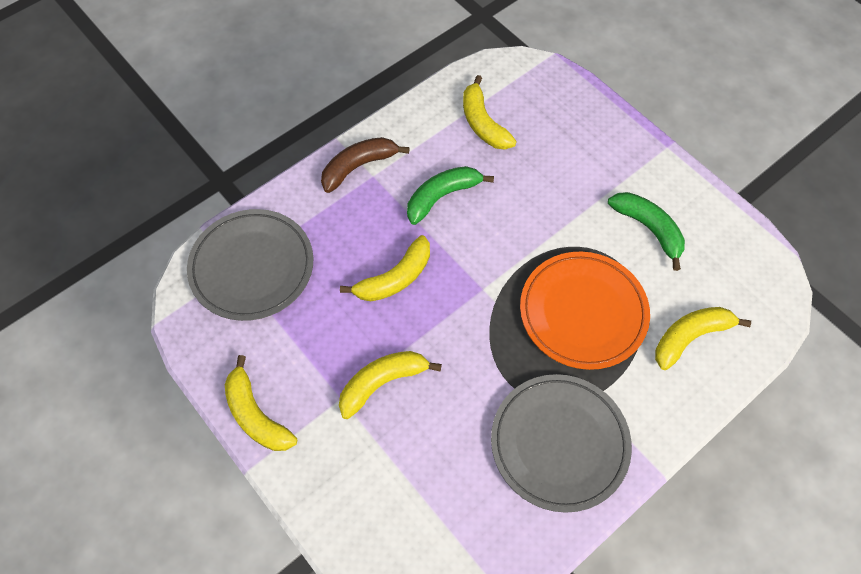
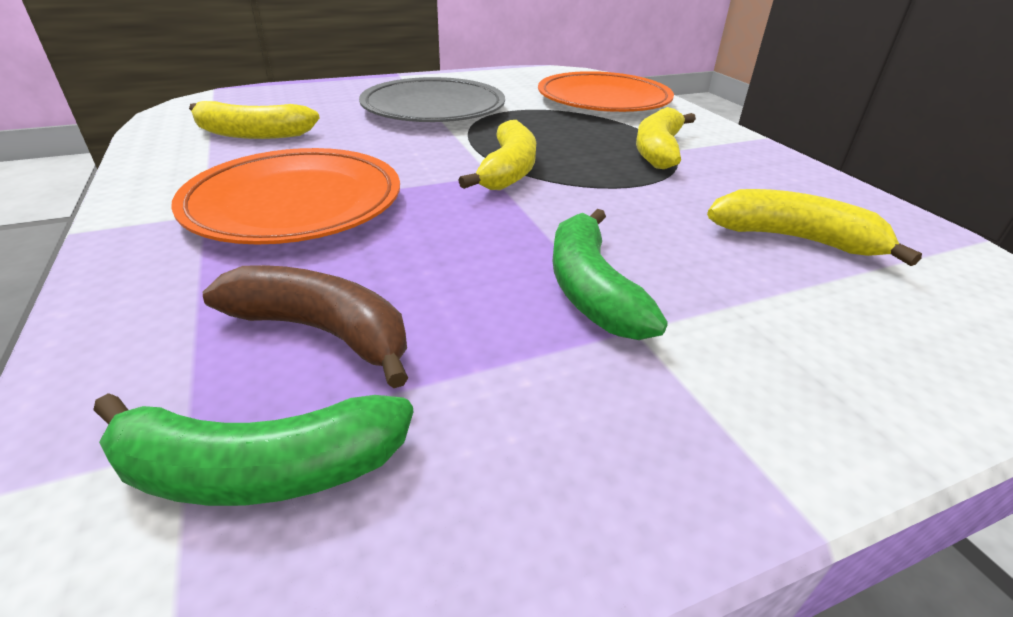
grey plate: 2 -> 1
orange plate: 1 -> 2
yellow banana: 5 -> 4

